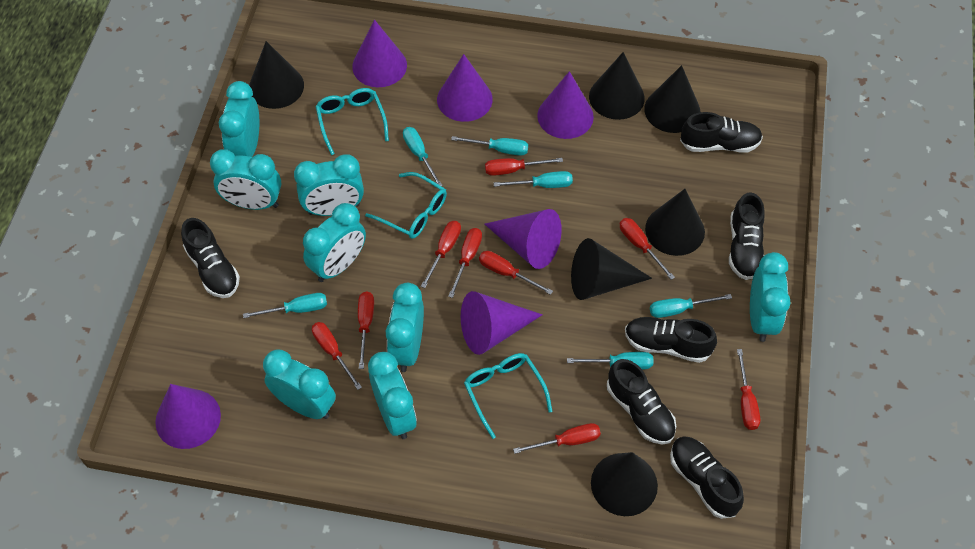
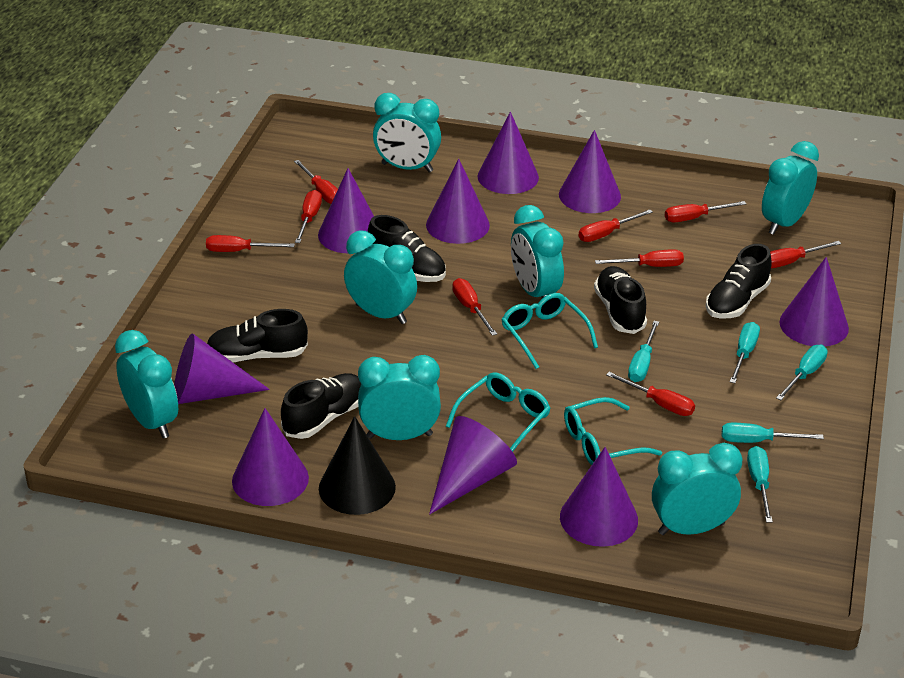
black cone: 6 -> 1
black shoe: 6 -> 5
purple cone: 6 -> 9
turquoise clock: 8 -> 7
turquoise screwdriver: 6 -> 5

